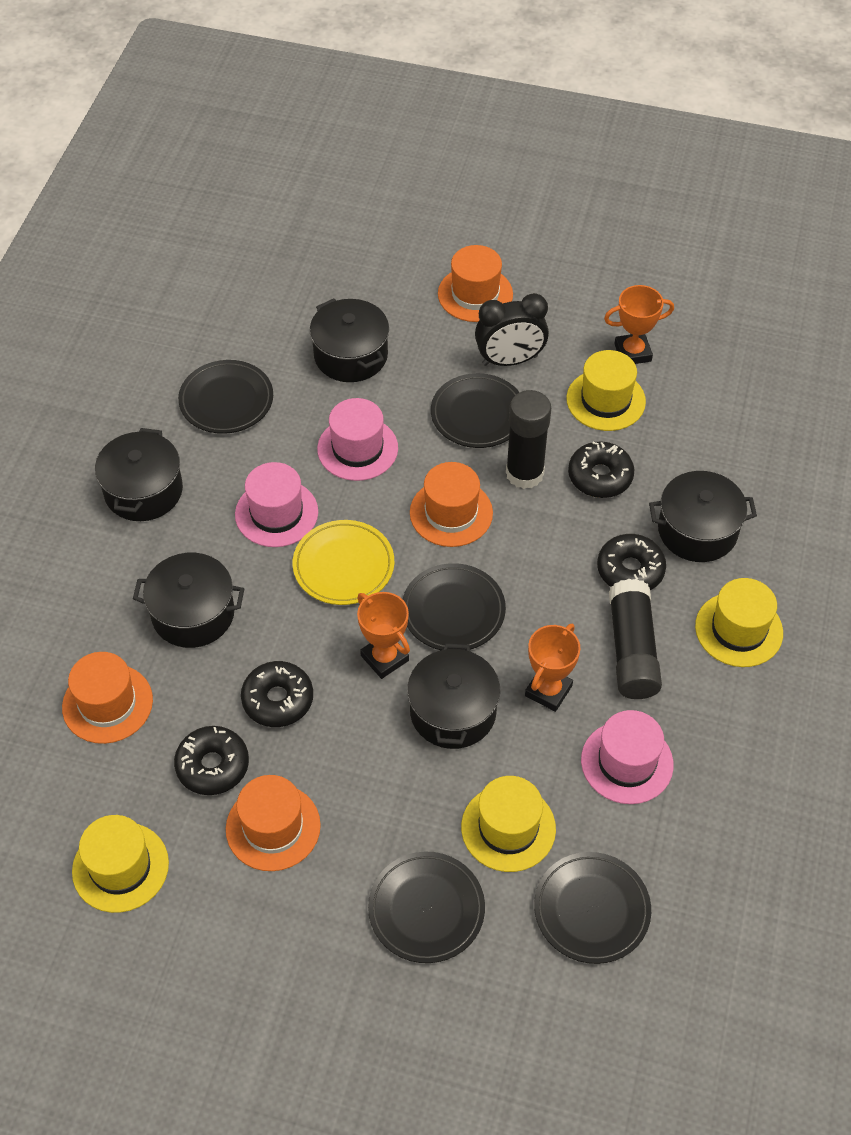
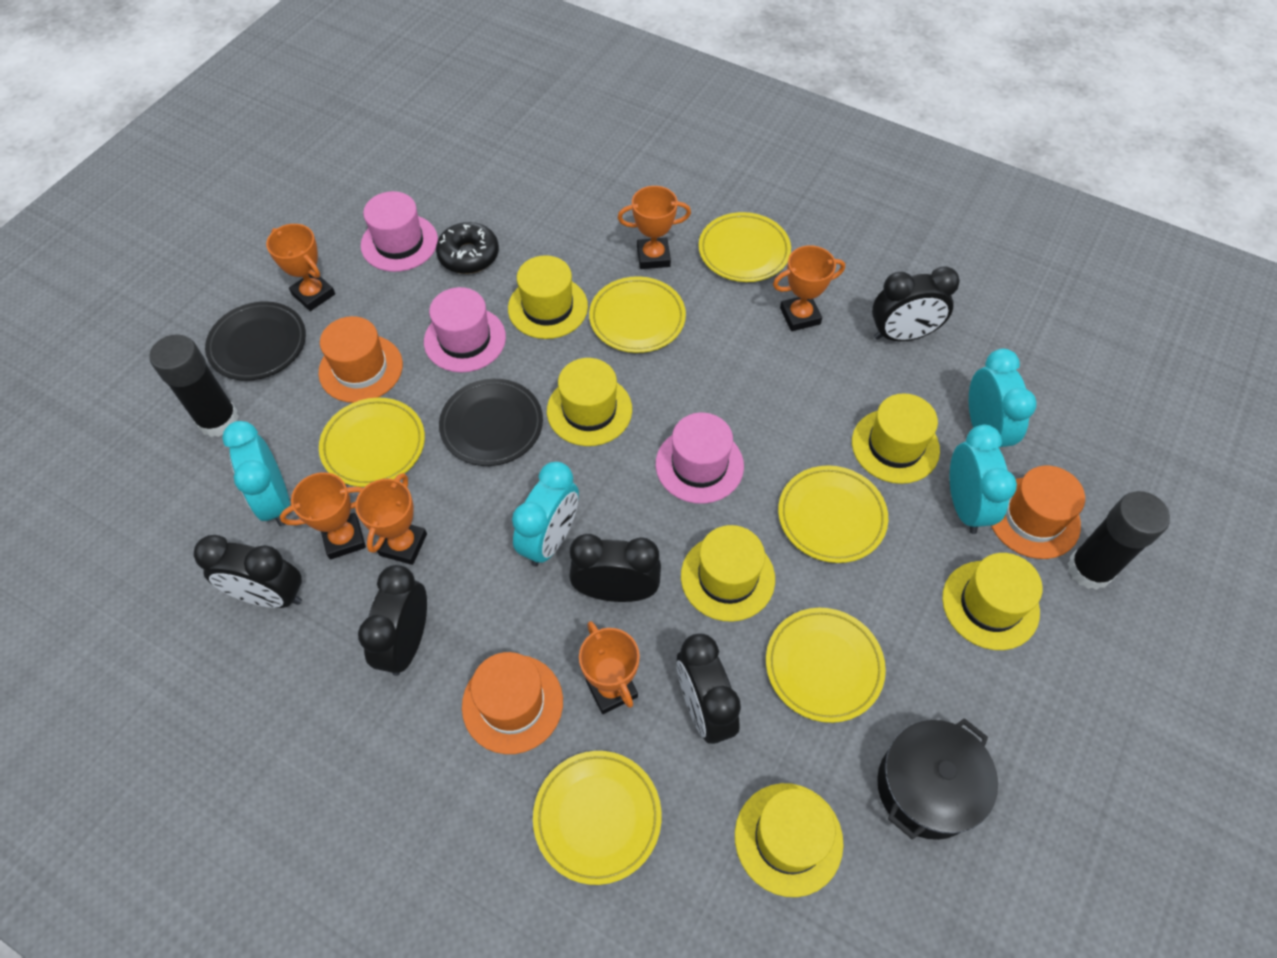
black clock: 1 -> 5
black donut: 4 -> 1
black plate: 5 -> 2
black pot: 5 -> 1
orange hat: 4 -> 3
orange trophy: 3 -> 6
turquoise clock: 0 -> 4
yellow hat: 4 -> 6
yellow plate: 1 -> 6

